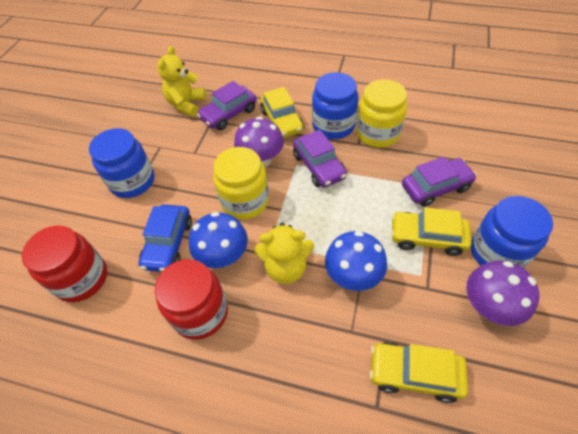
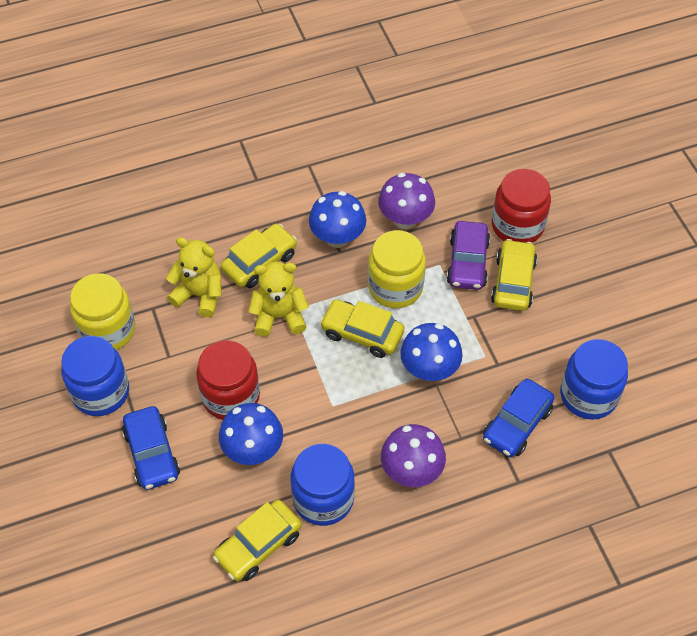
blue car: 1 -> 2
blue mushroom: 2 -> 3
purple car: 3 -> 1
yellow car: 3 -> 4

